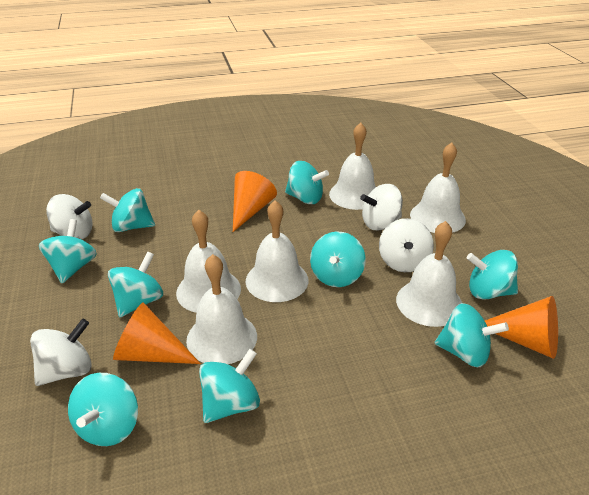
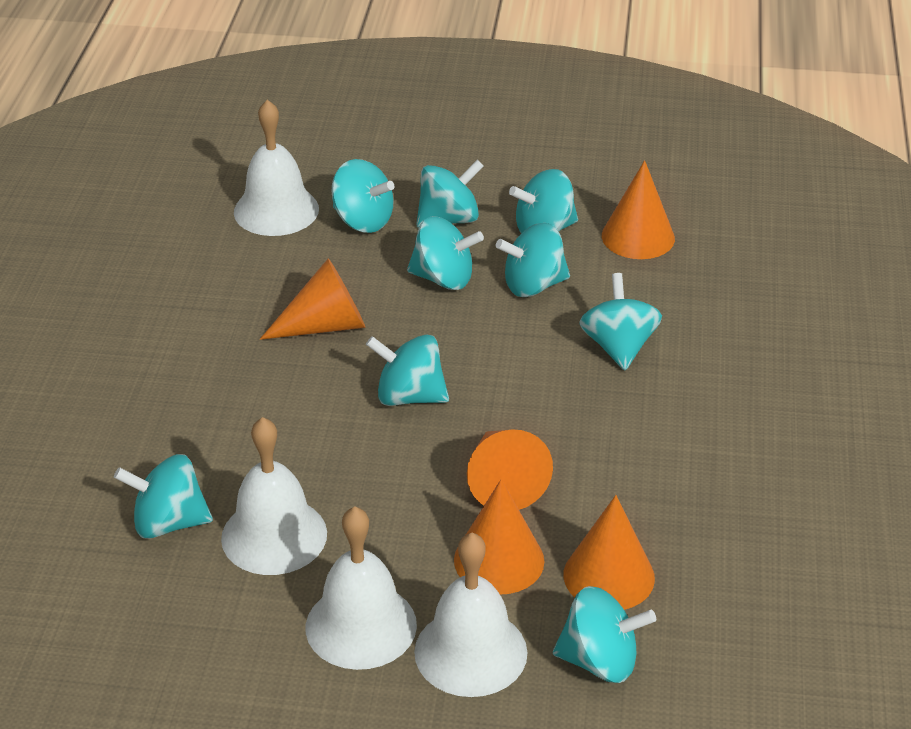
orange cone: 3 -> 5
white bell: 6 -> 4
white spinning top: 4 -> 0

